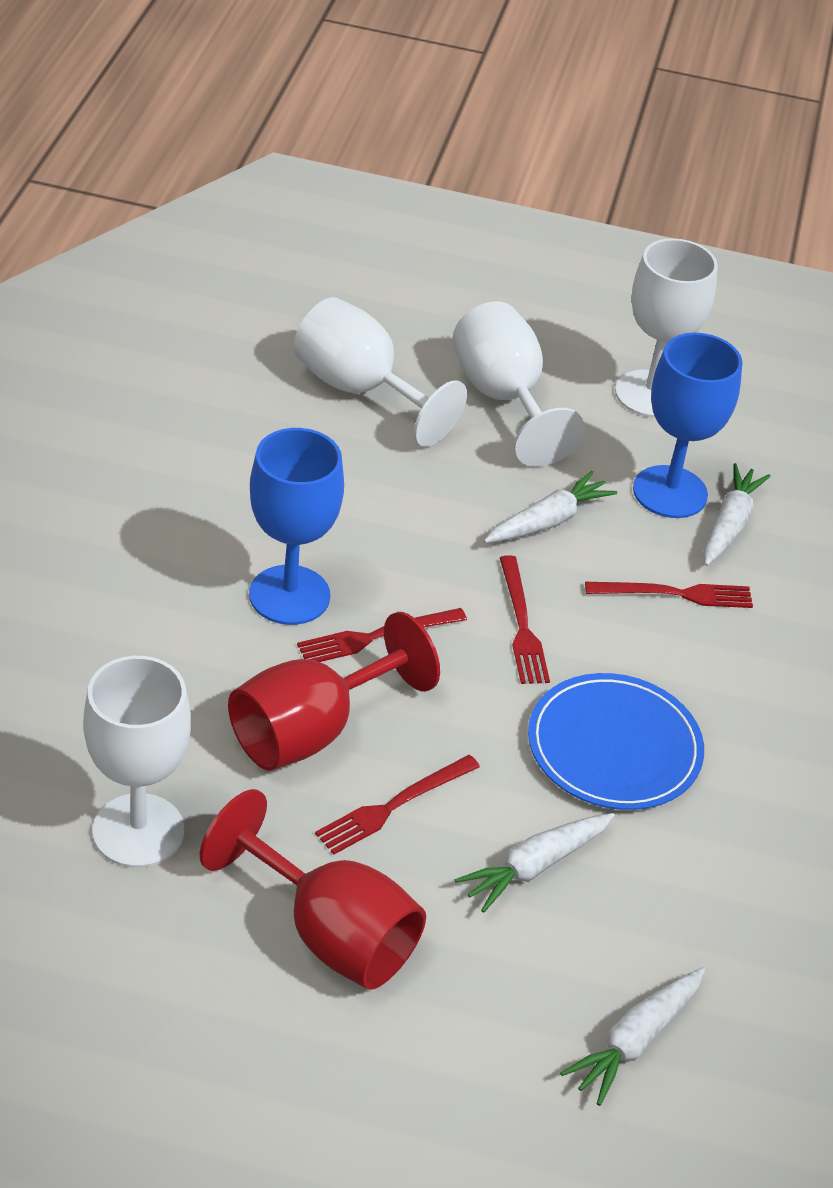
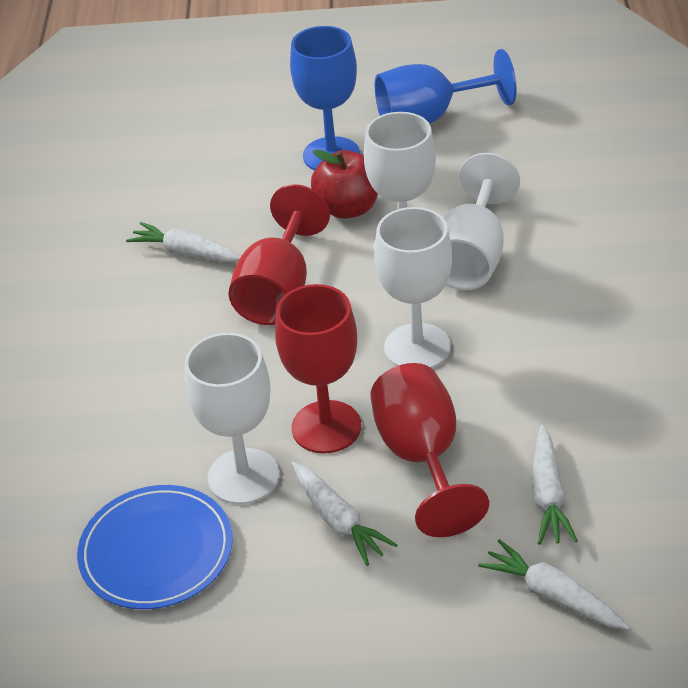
red apple: 0 -> 1
red fork: 4 -> 0
red goblet: 2 -> 3

